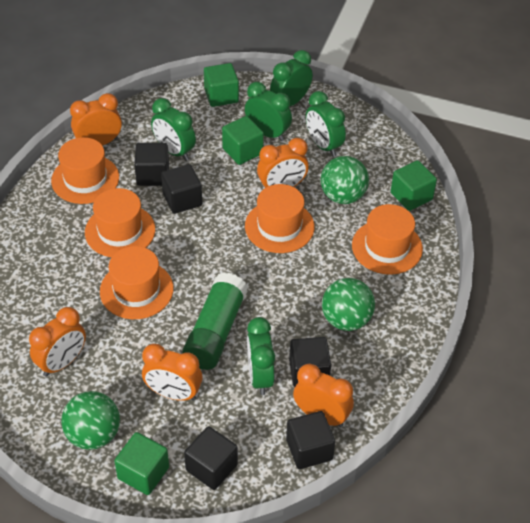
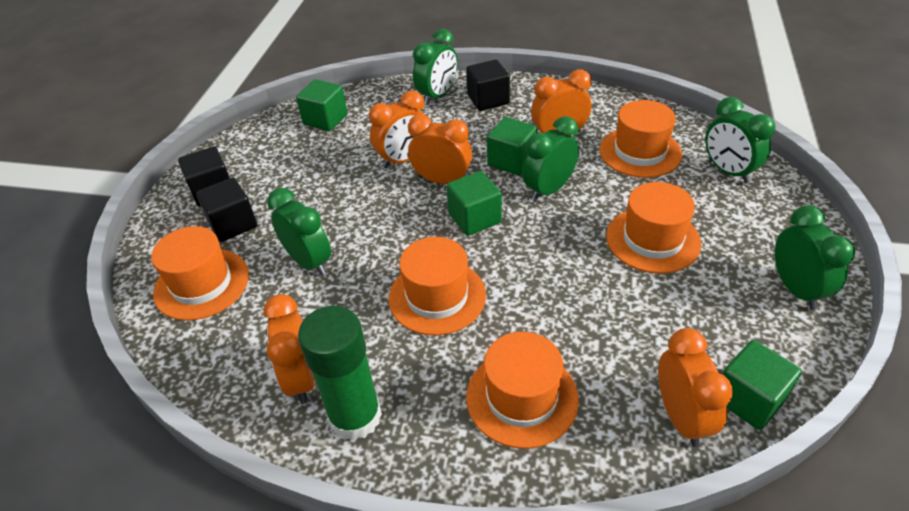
black cube: 5 -> 3
green ball: 3 -> 0

